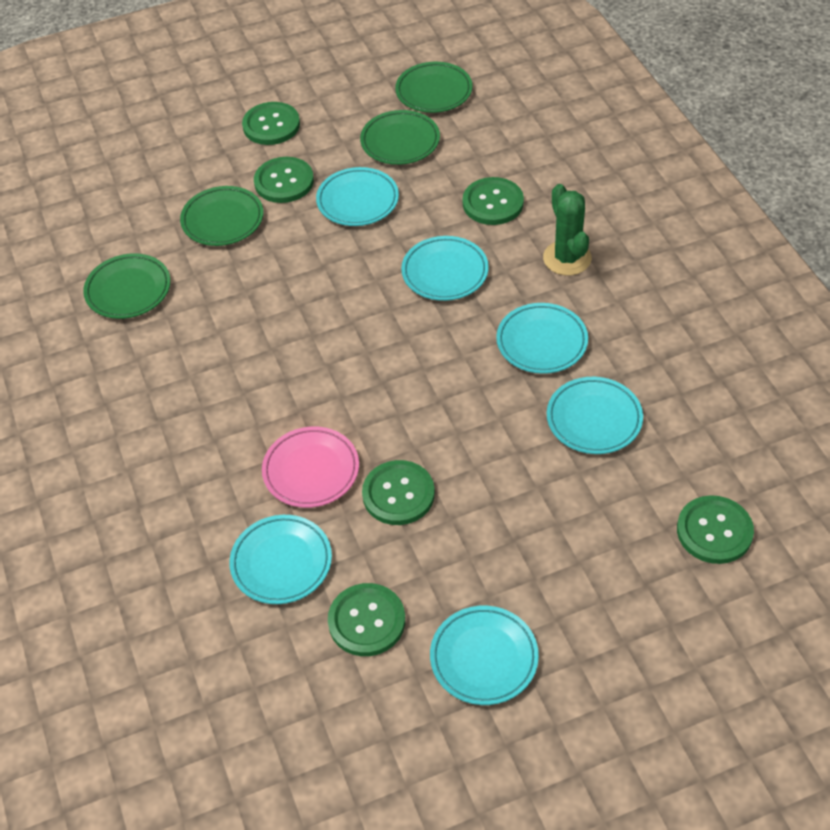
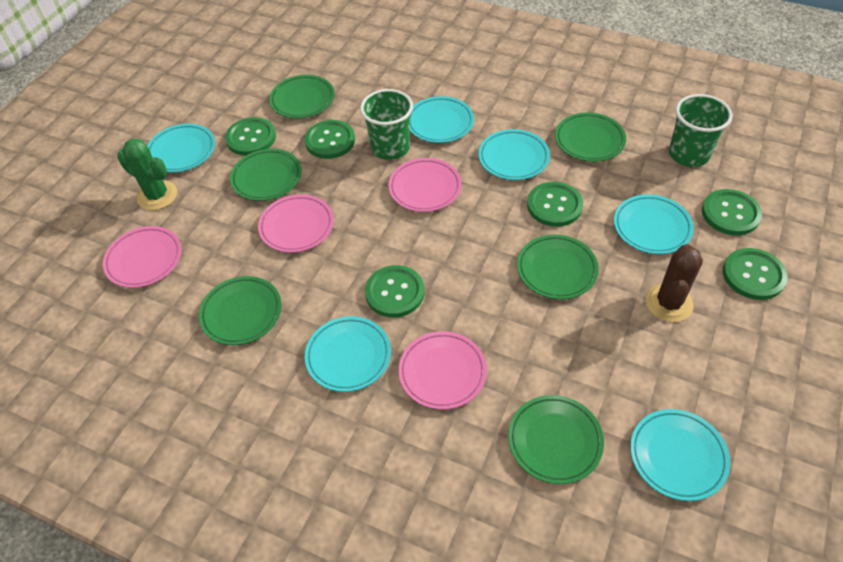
brown cactus: 0 -> 1
green cup: 0 -> 2
green plate: 4 -> 6
pink plate: 1 -> 4

